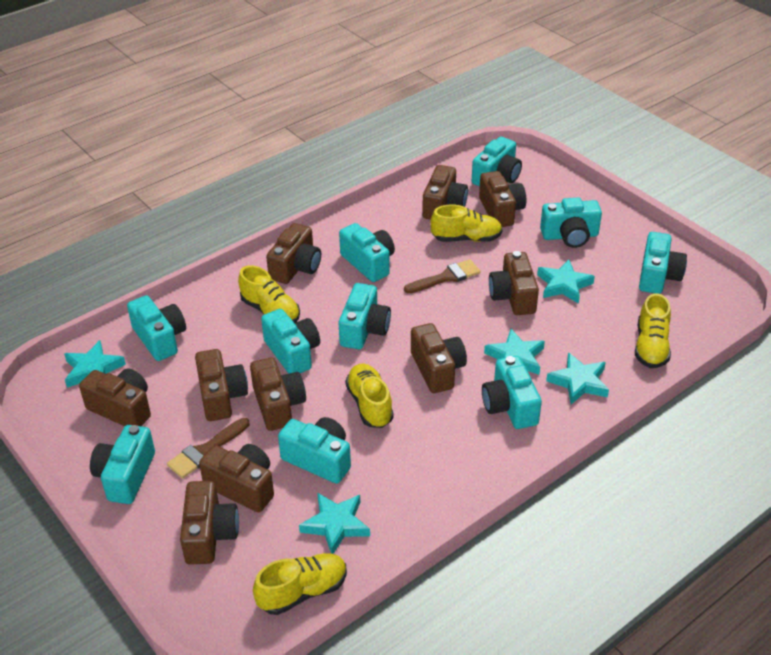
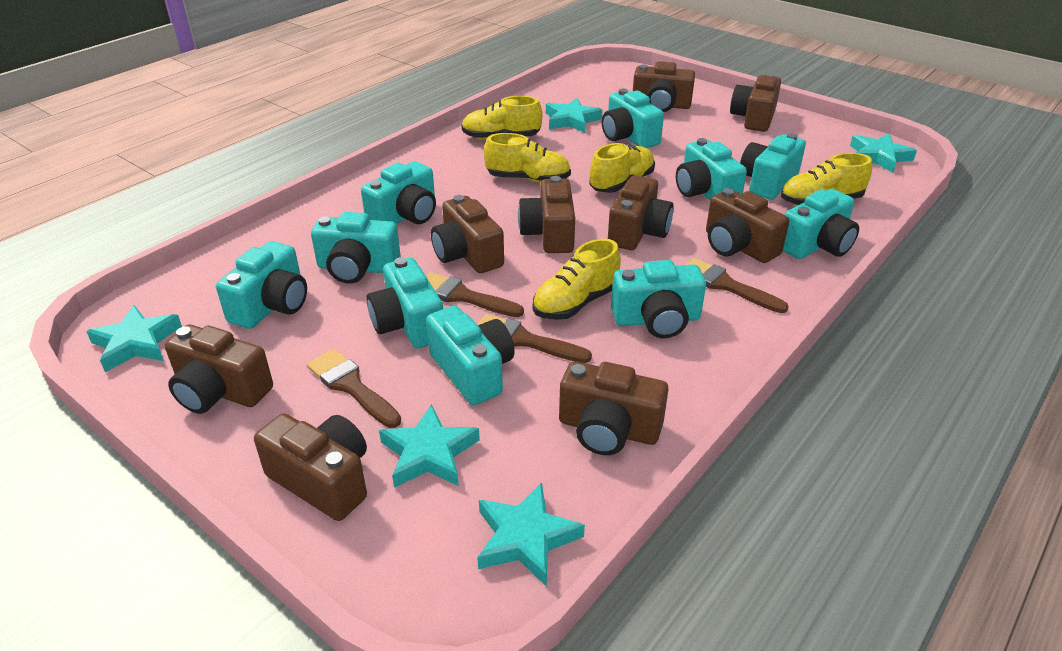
brown brush: 2 -> 4
brown camera: 10 -> 9

